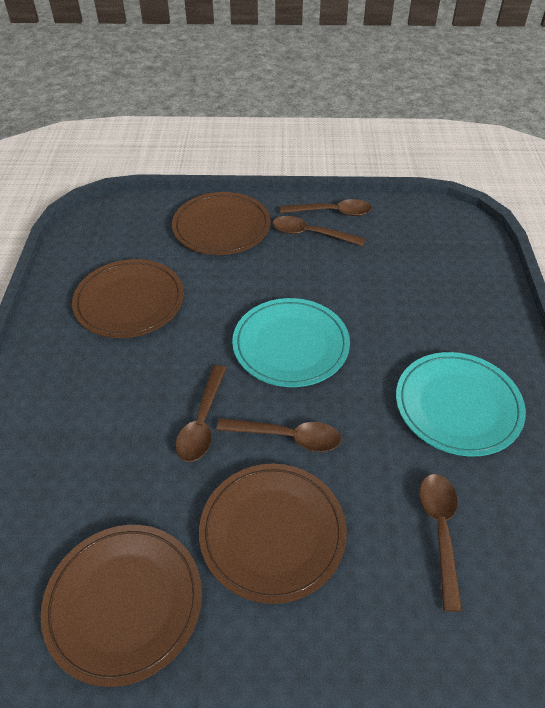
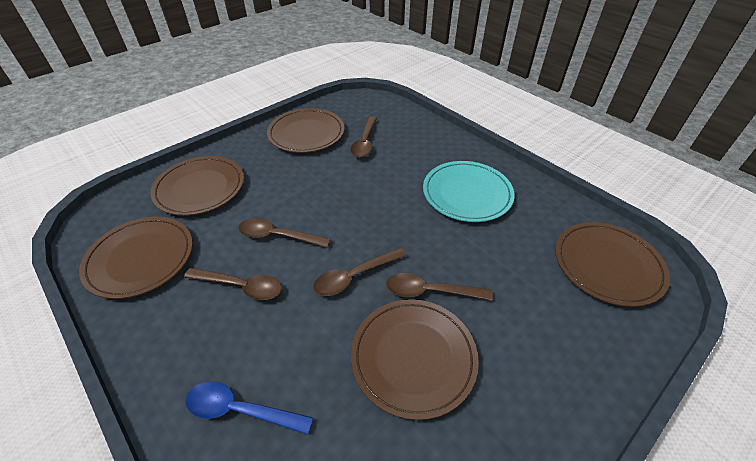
blue spoon: 0 -> 1
brown plate: 4 -> 5
turquoise plate: 2 -> 1

